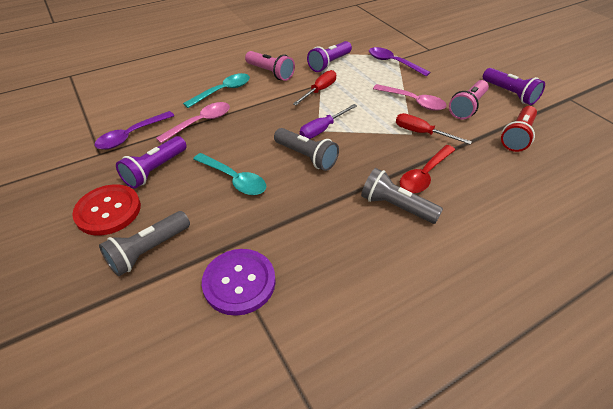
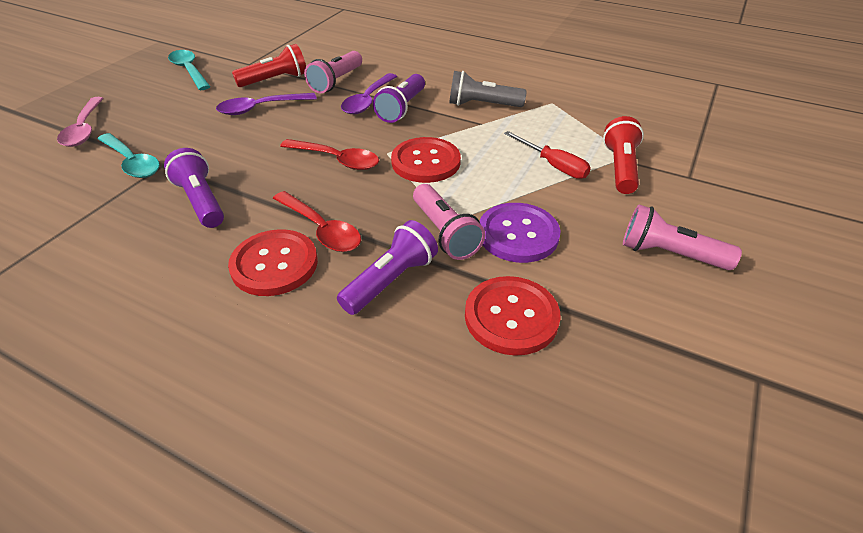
grey flashlight: 3 -> 1
pink flashlight: 2 -> 3
pink spoon: 2 -> 1
purple screwdriver: 1 -> 0
red button: 1 -> 3
red flashlight: 1 -> 2
red screwdriver: 2 -> 1
red spoon: 1 -> 2

